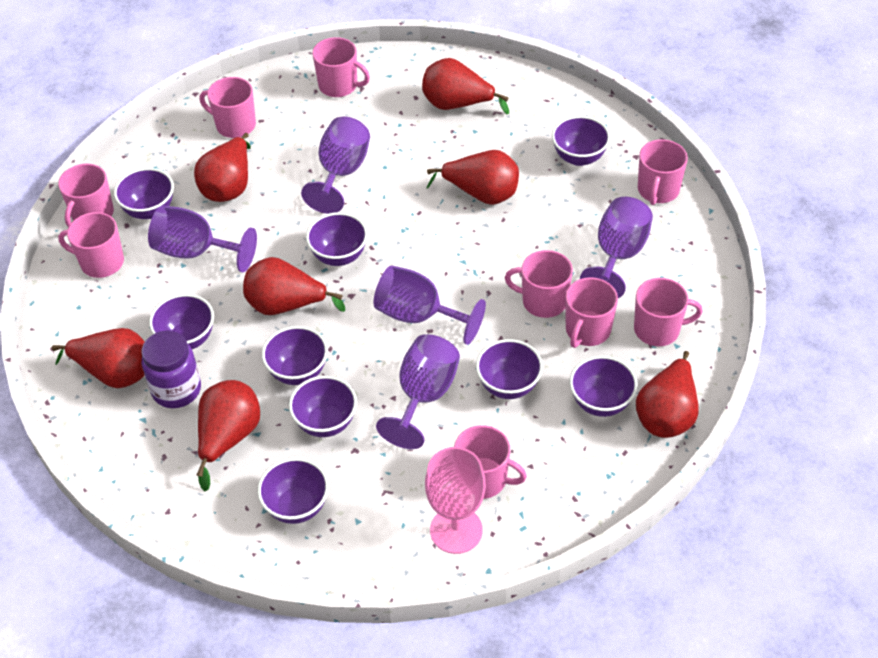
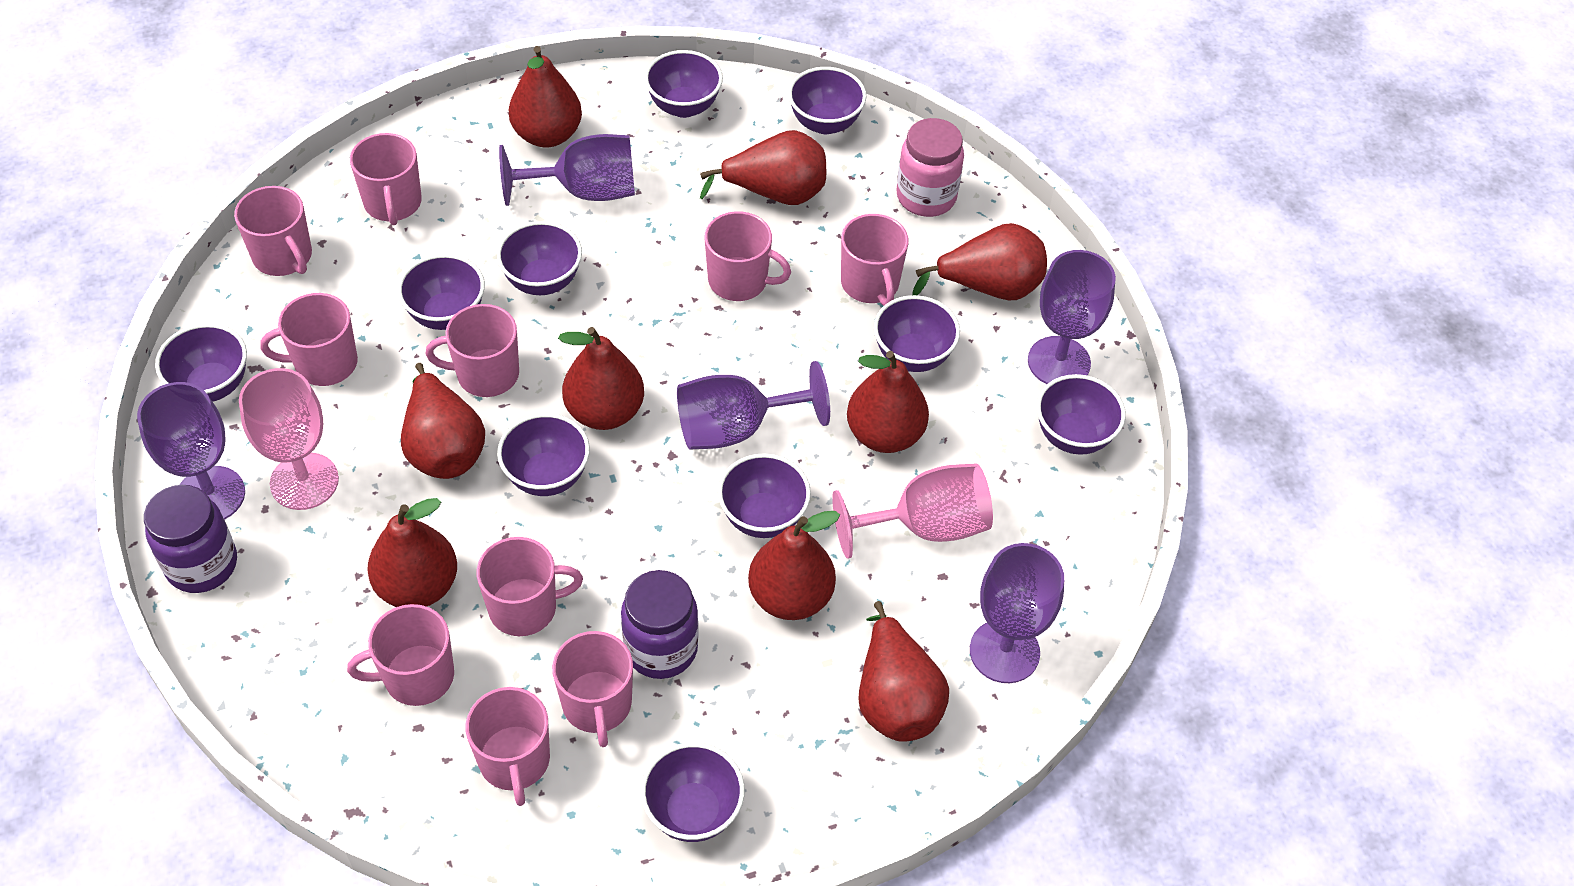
pink goblet: 1 -> 2
pink jar: 0 -> 1
pink mug: 9 -> 10
purple bowl: 9 -> 10
purple jar: 1 -> 2
red pear: 7 -> 9

